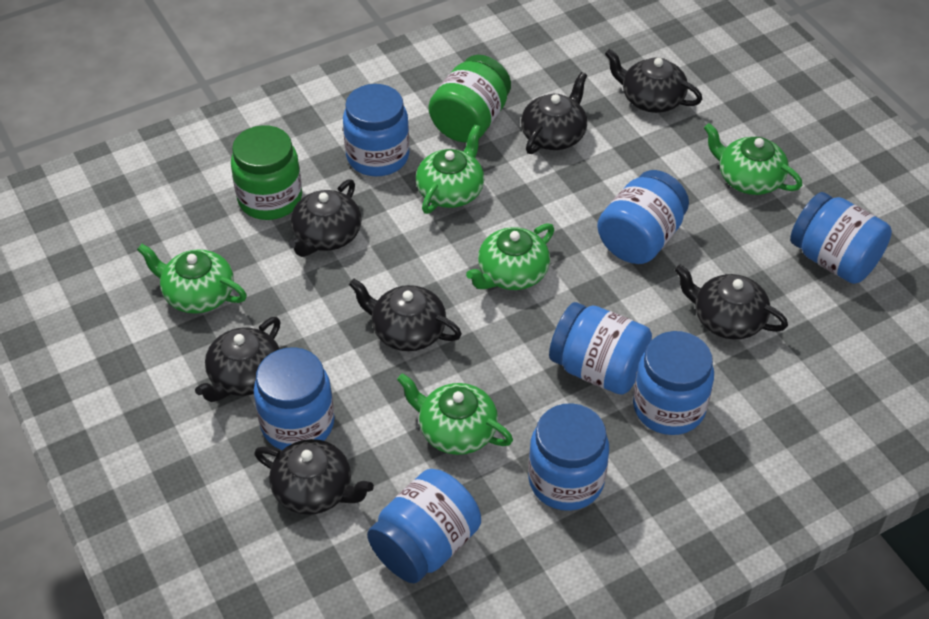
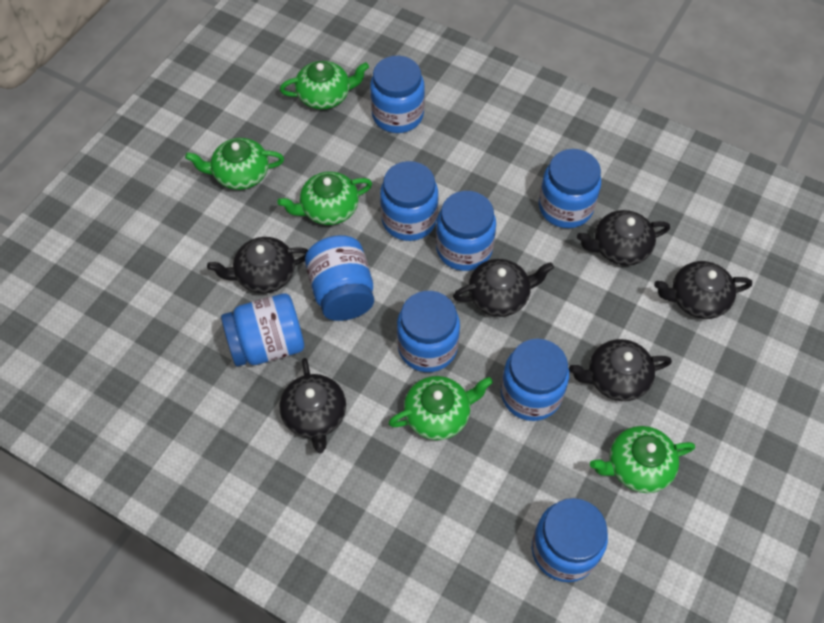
black teapot: 7 -> 6
blue jar: 8 -> 9
green jar: 2 -> 0

